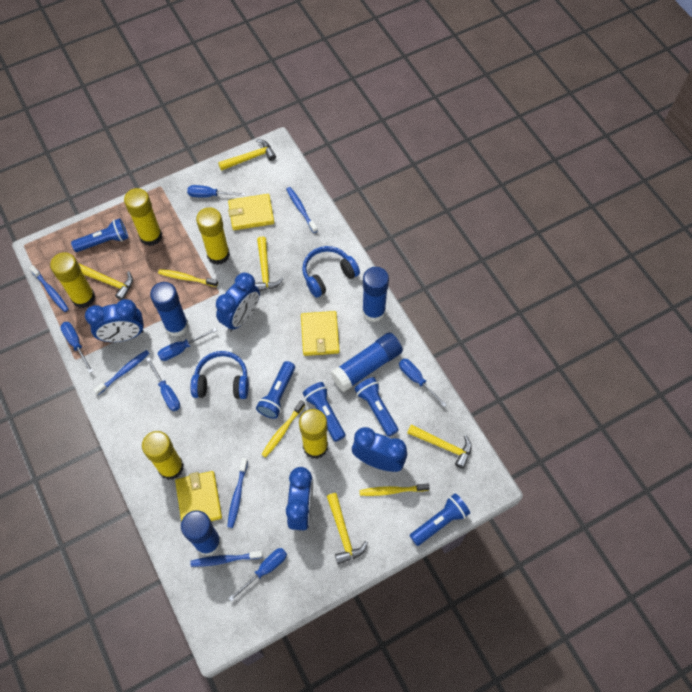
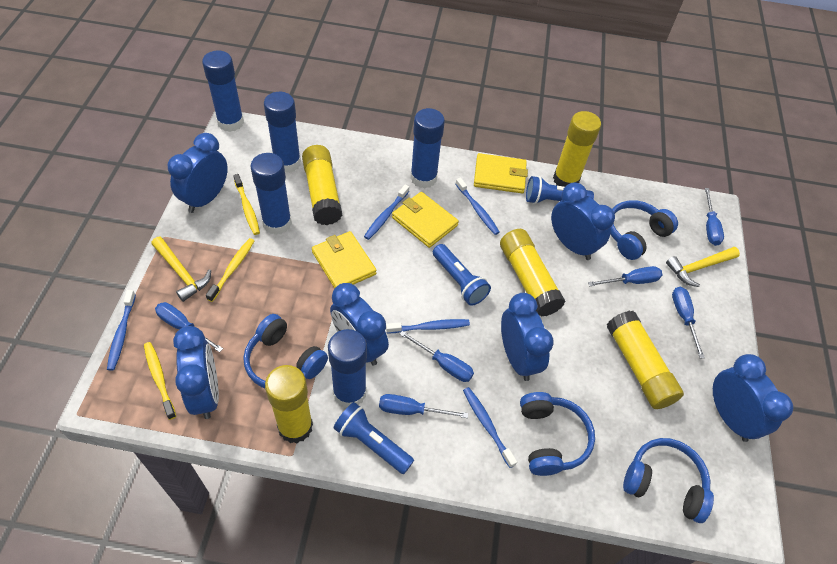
blue clock: 4 -> 6
blue flashlight: 5 -> 3
blue glue stick: 4 -> 5
blue headphones: 2 -> 4
yellow hammer: 5 -> 2

